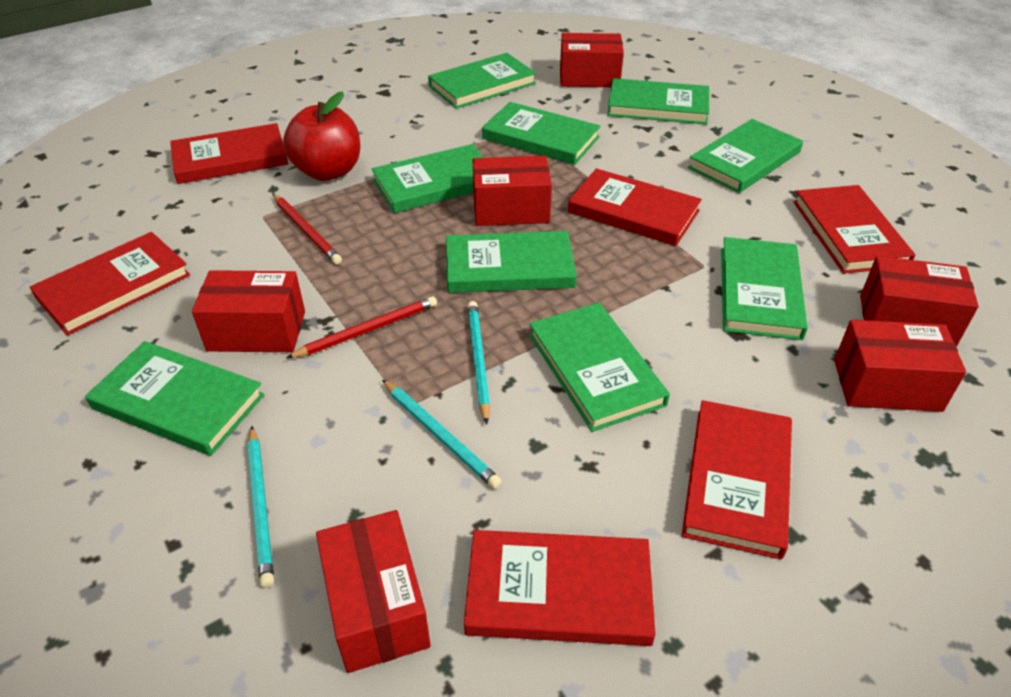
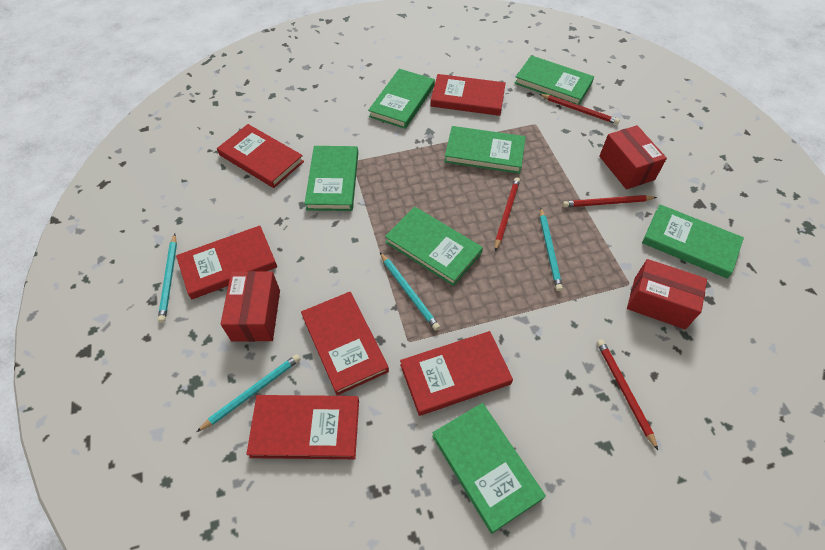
green book: 9 -> 7
red apple: 1 -> 0
red box: 6 -> 3
red pencil: 2 -> 4
turquoise pencil: 3 -> 4

